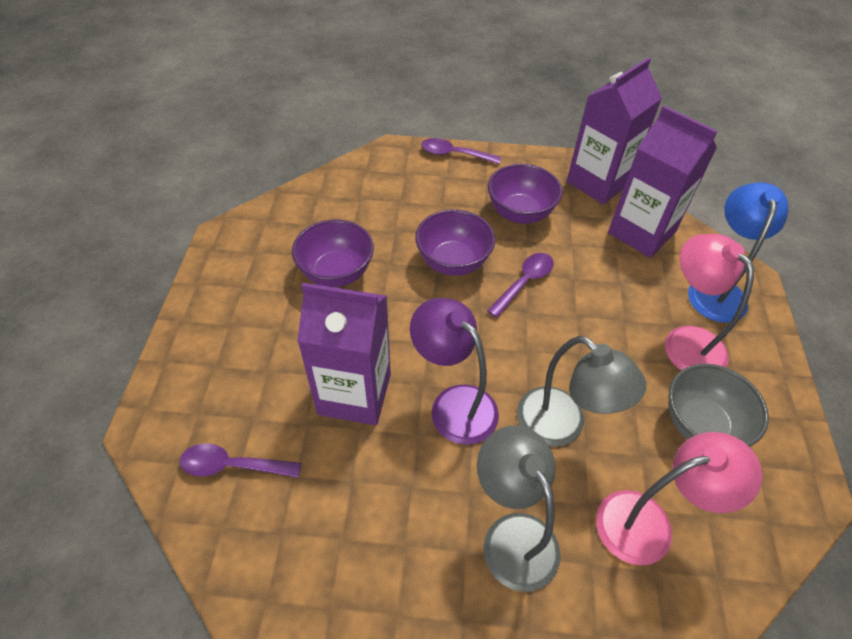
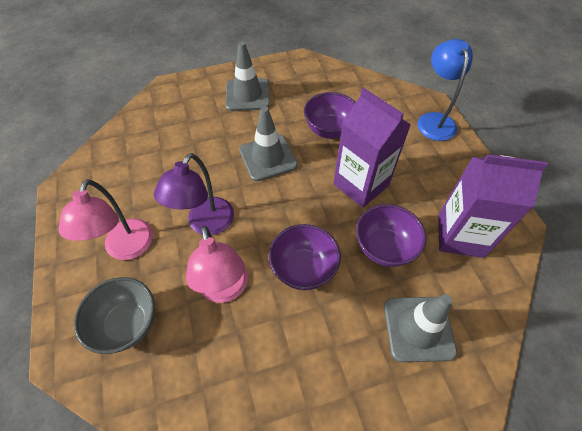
grey lamp: 2 -> 0
grey traffic cone: 0 -> 3
purple carton: 3 -> 2
purple spoon: 3 -> 0

